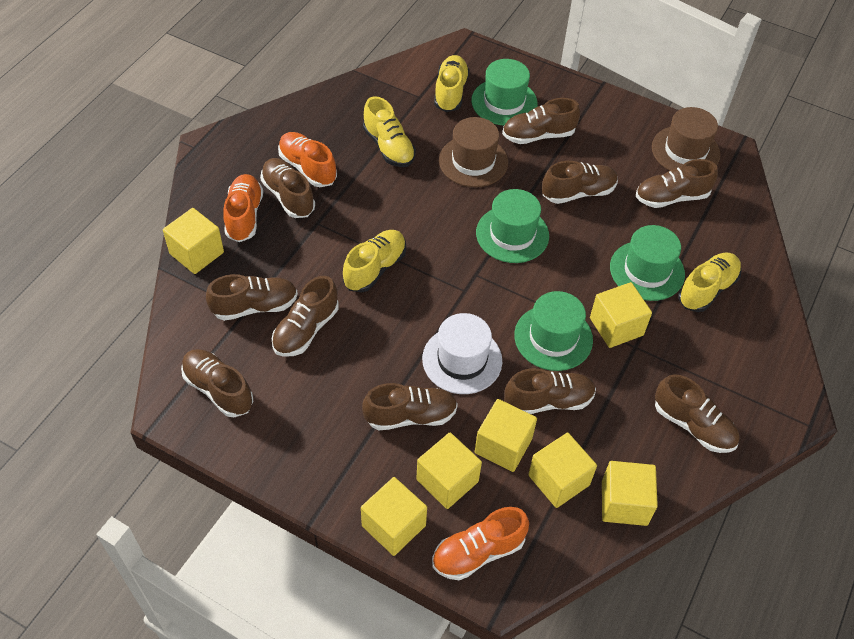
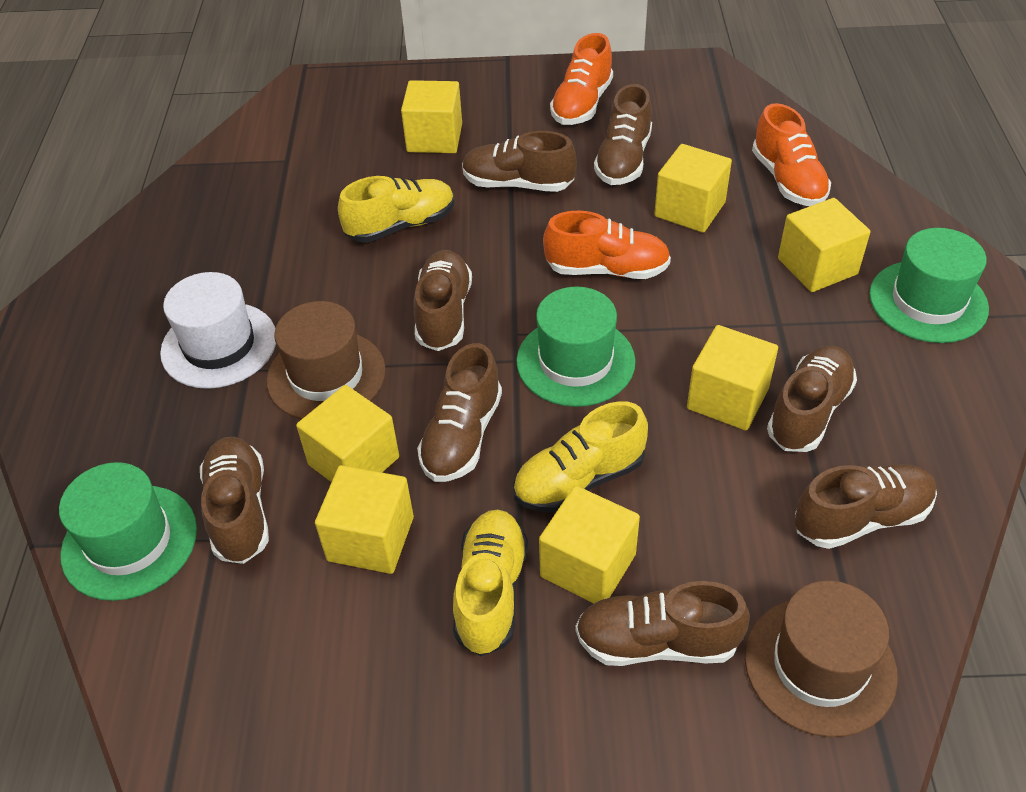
brown shoe: 10 -> 8
green hat: 4 -> 3
yellow shoe: 4 -> 3

